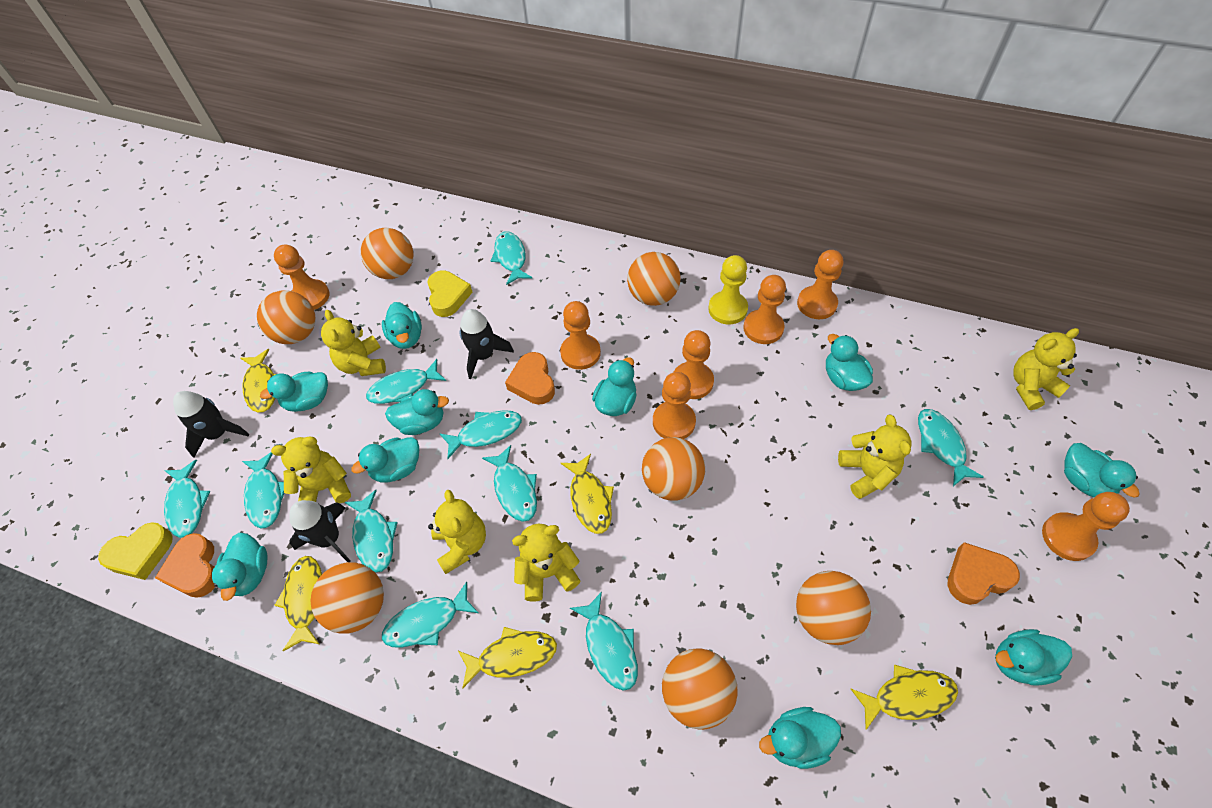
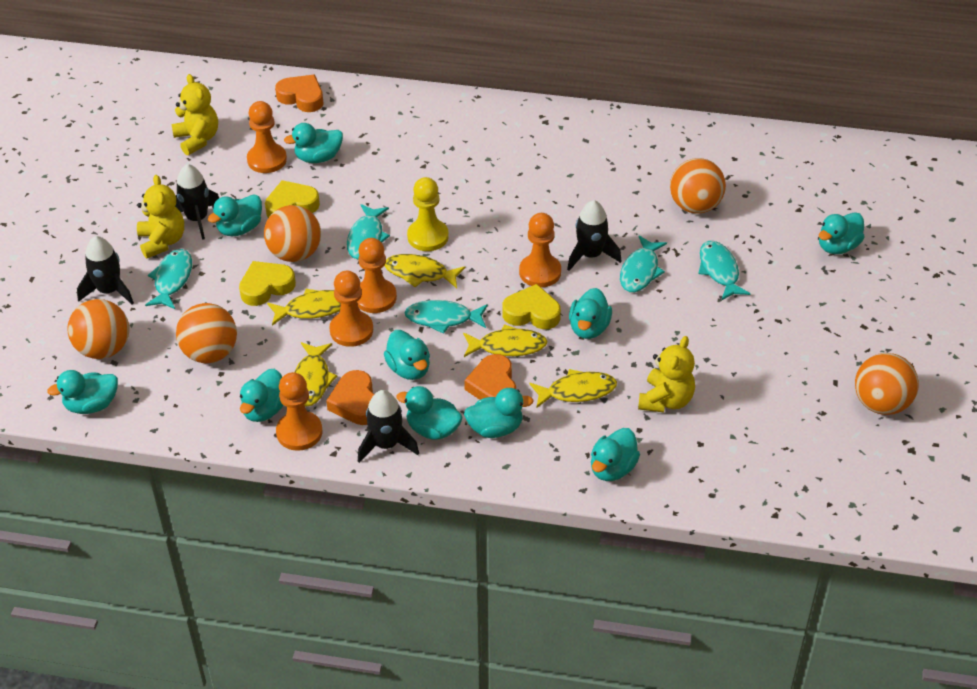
black rocket: 3 -> 4
orange ball: 7 -> 5
orange pawn: 7 -> 5
turquoise fish: 10 -> 5
yellow heart: 2 -> 3
yellow teddy bear: 6 -> 3

